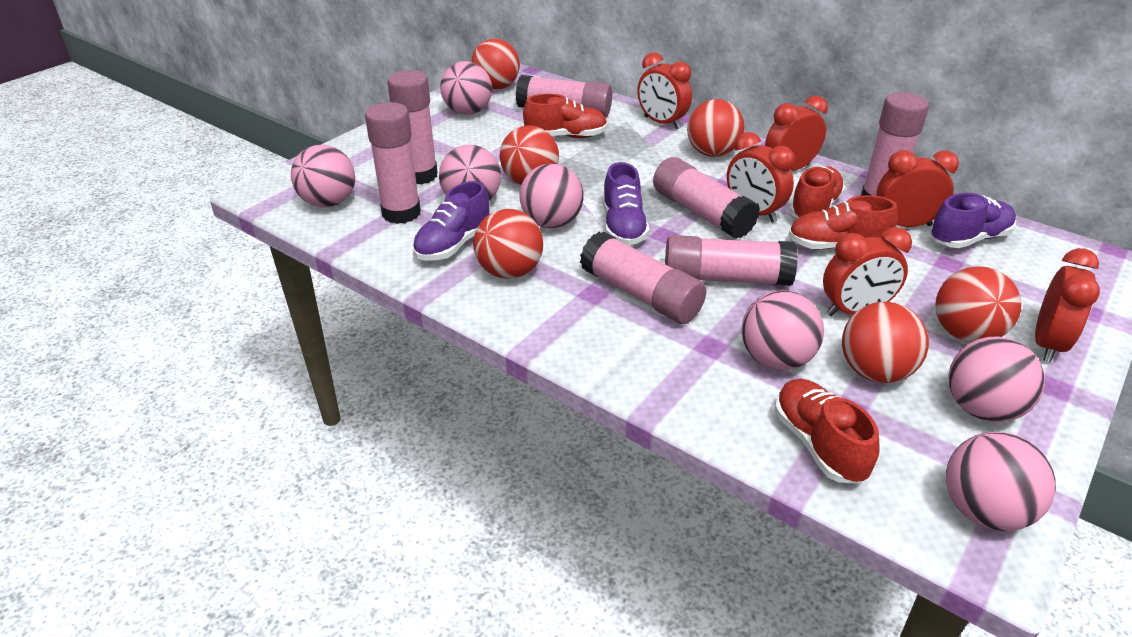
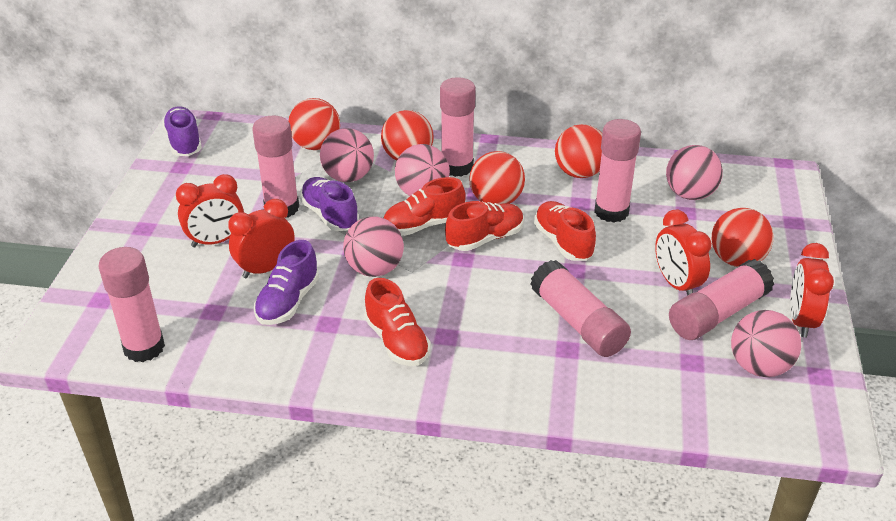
pink ball: 7 -> 5
pink glue stick: 7 -> 6
red ball: 6 -> 5
red clock: 6 -> 4

